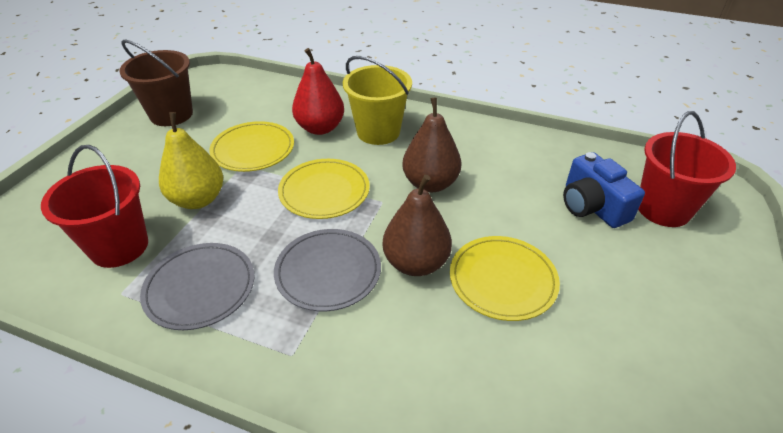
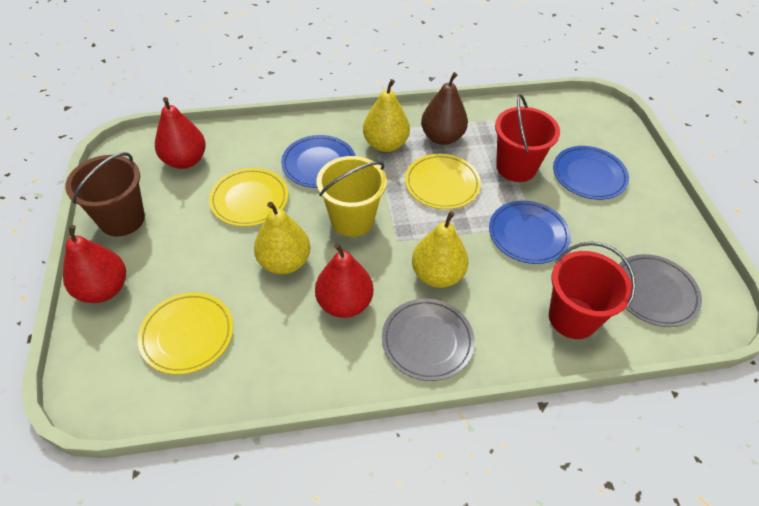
blue camera: 1 -> 0
blue plate: 0 -> 3
brown pear: 2 -> 1
red pear: 1 -> 3
yellow pear: 1 -> 3

